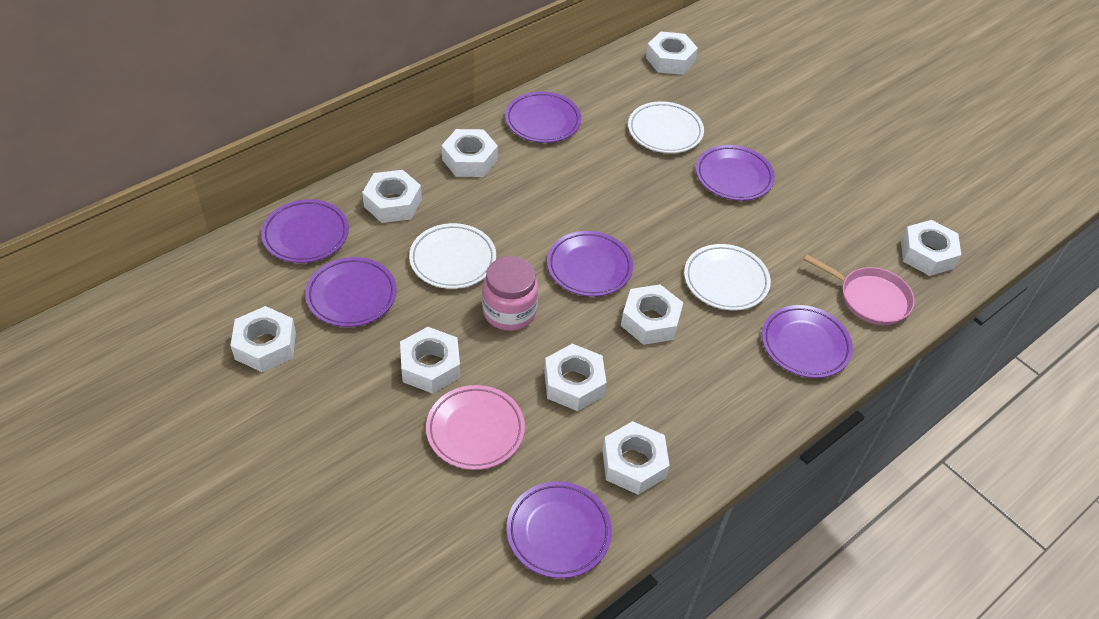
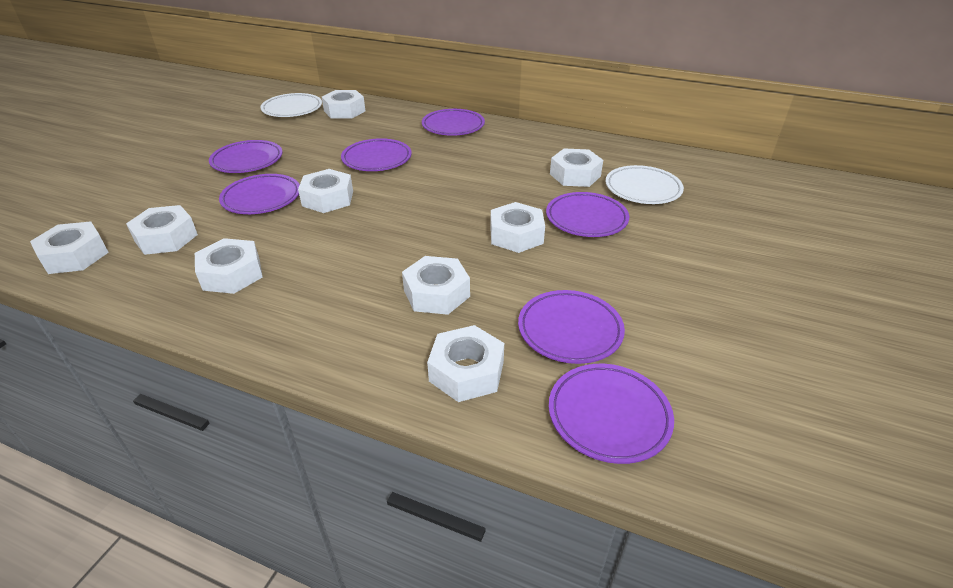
pink jar: 1 -> 0
pink pan: 1 -> 0
pink plate: 1 -> 0
white plate: 3 -> 2

